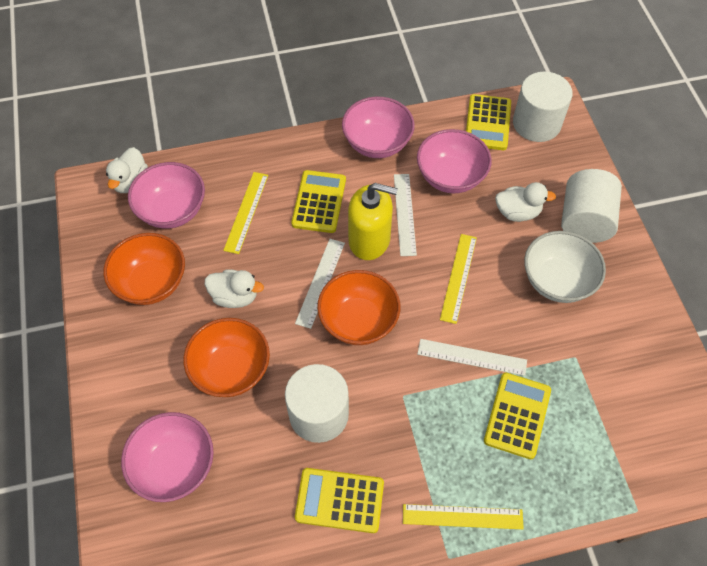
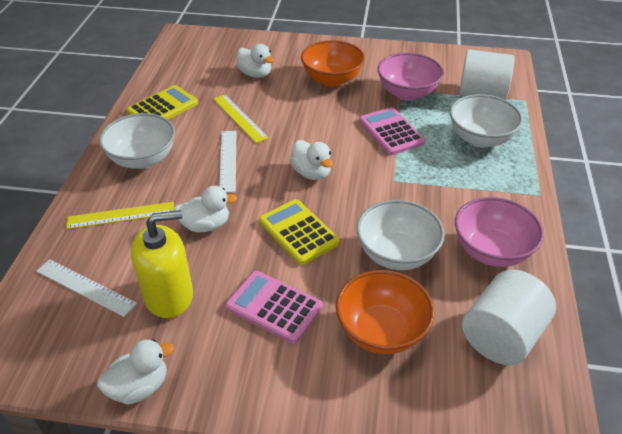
orange bowl: 3 -> 2
pink bowl: 4 -> 2
pink calculator: 0 -> 2
white bowl: 1 -> 3
white cylinder: 3 -> 2
white duck: 3 -> 4
white ruler: 3 -> 2
yellow calculator: 4 -> 2
yellow ruler: 3 -> 2

